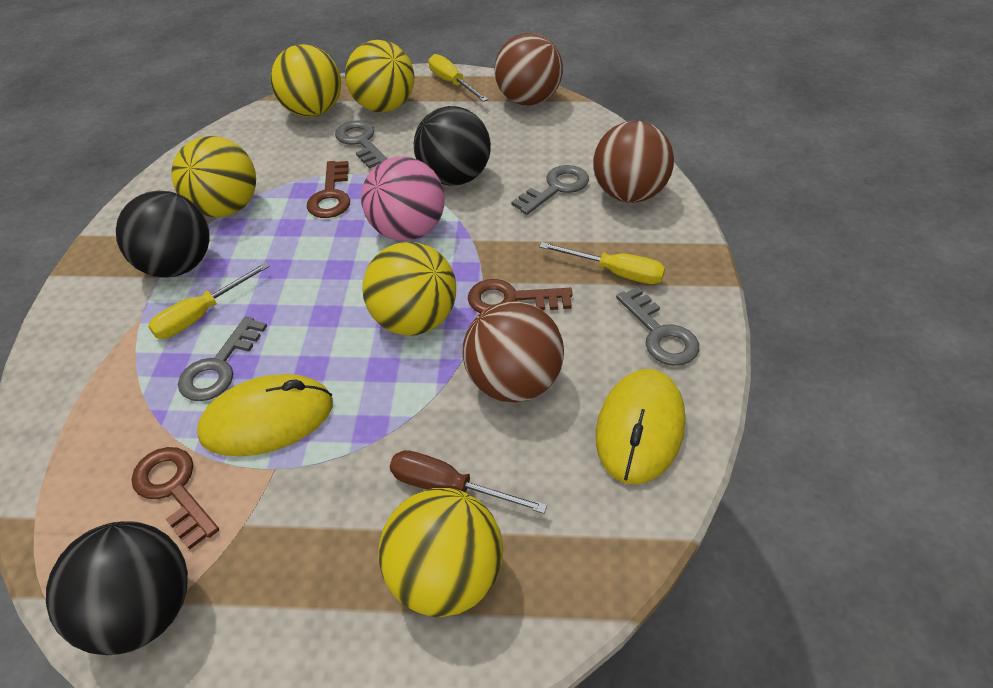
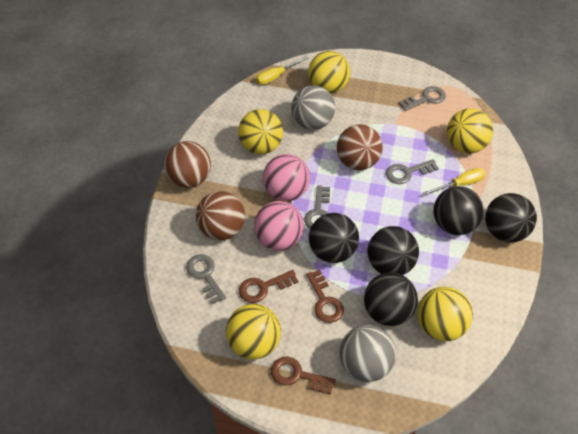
black ball: 3 -> 5
brown screwdriver: 1 -> 0
grey ball: 0 -> 2
pink ball: 1 -> 2
yellow mouse: 2 -> 0
yellow screwdriver: 3 -> 2

